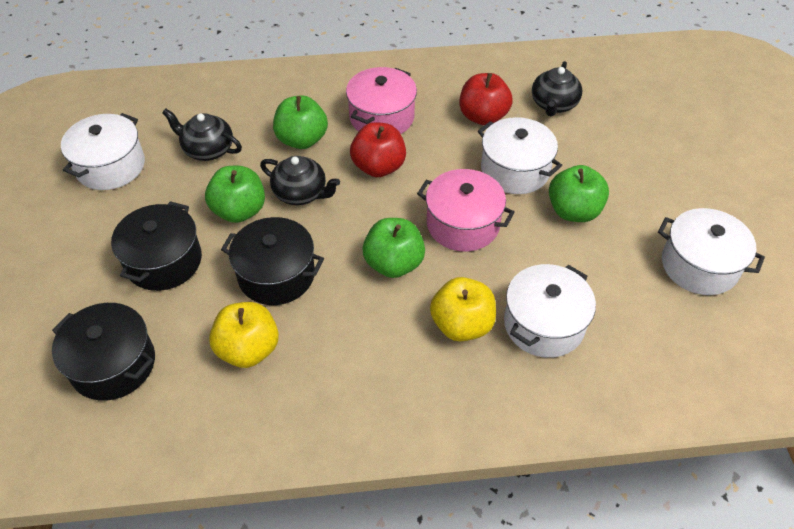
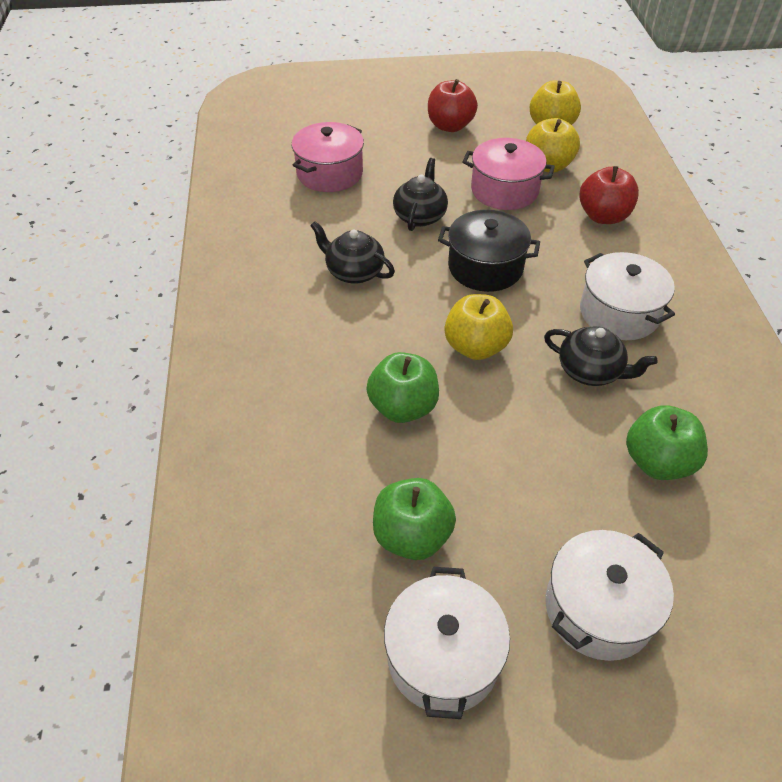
black pot: 3 -> 1
green apple: 4 -> 3
white pot: 4 -> 3
yellow apple: 2 -> 3

